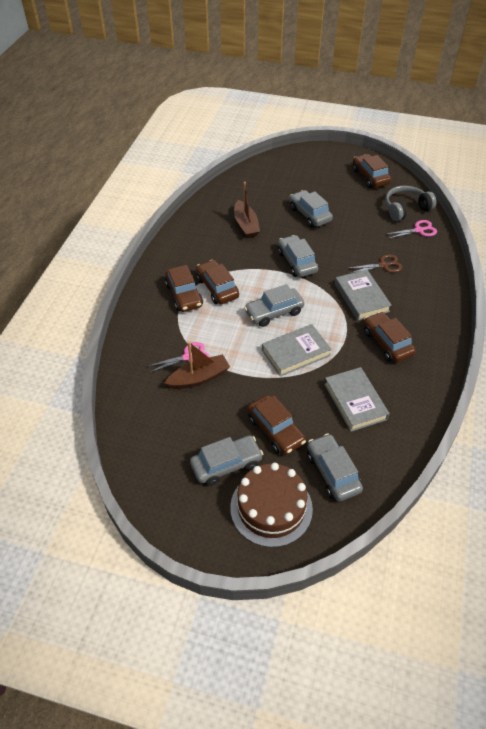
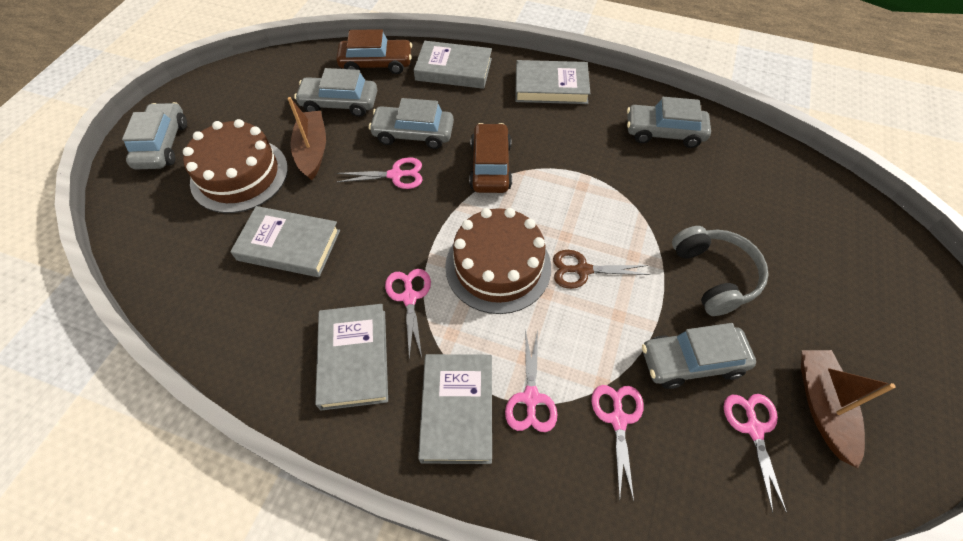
brown cake: 1 -> 2
brown car: 5 -> 2
grey book: 3 -> 5
pink scissors: 2 -> 5

